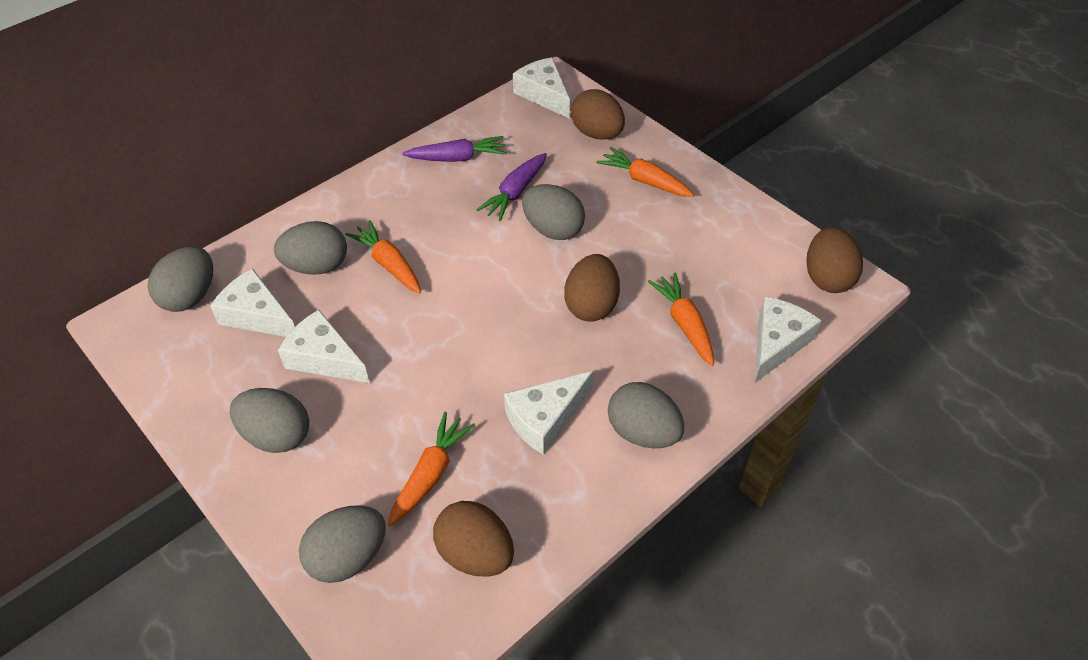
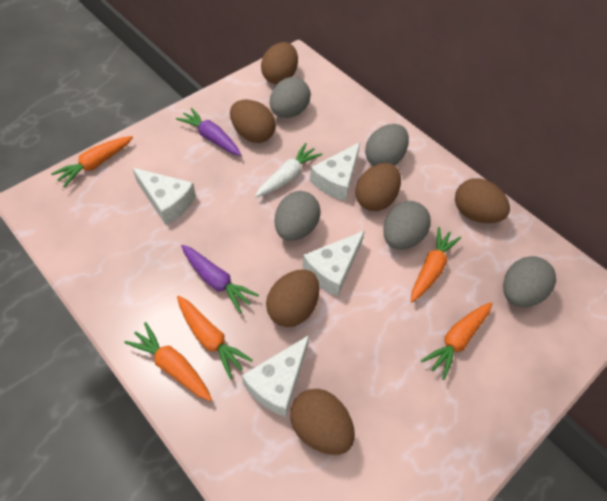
brown egg: 4 -> 6
grey egg: 6 -> 5
orange carrot: 4 -> 5
white carrot: 0 -> 1
white cheese: 5 -> 4

